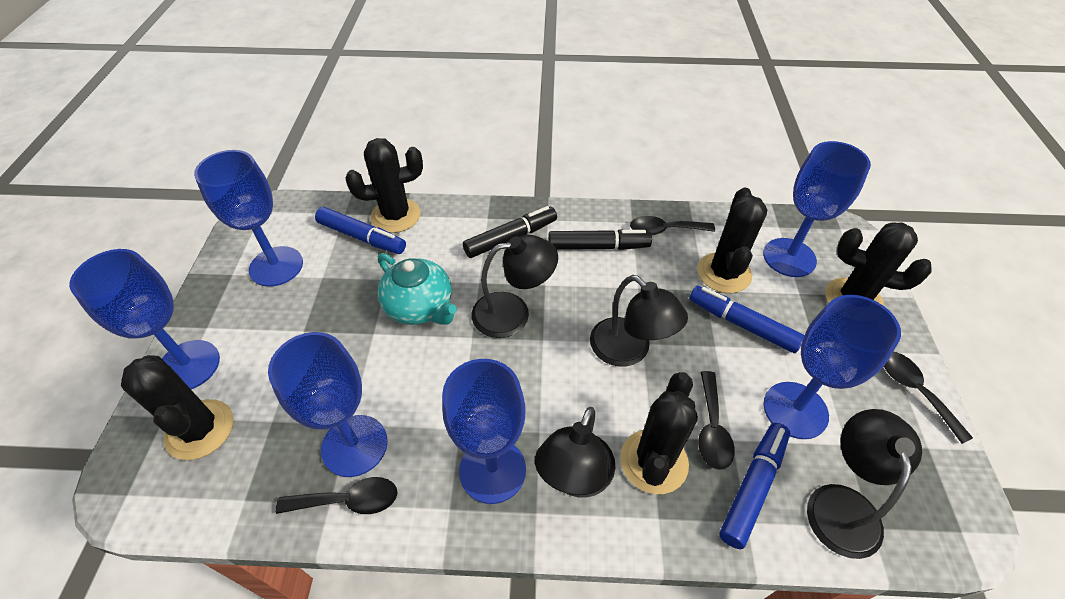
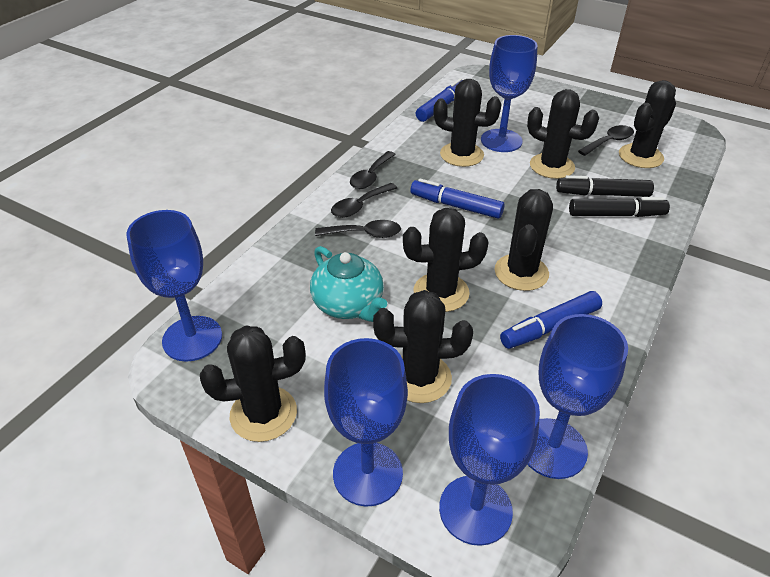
black cactus: 5 -> 7
black lamp: 4 -> 0
blue goblet: 6 -> 5

